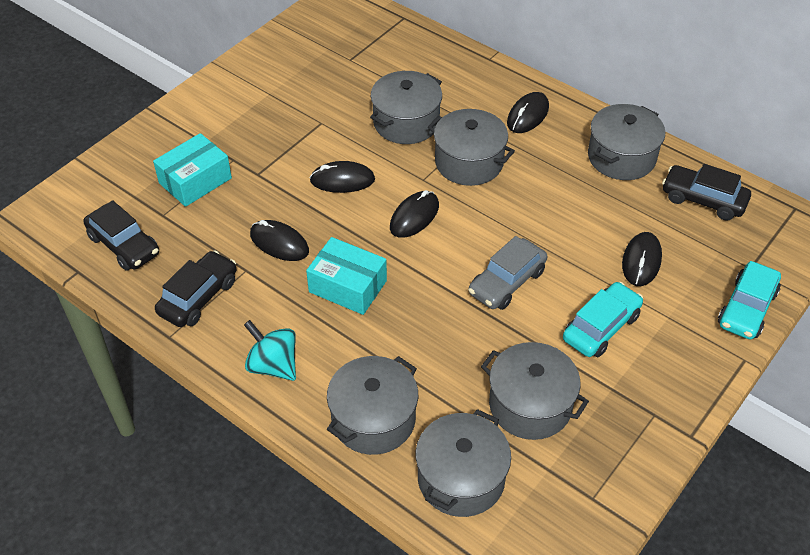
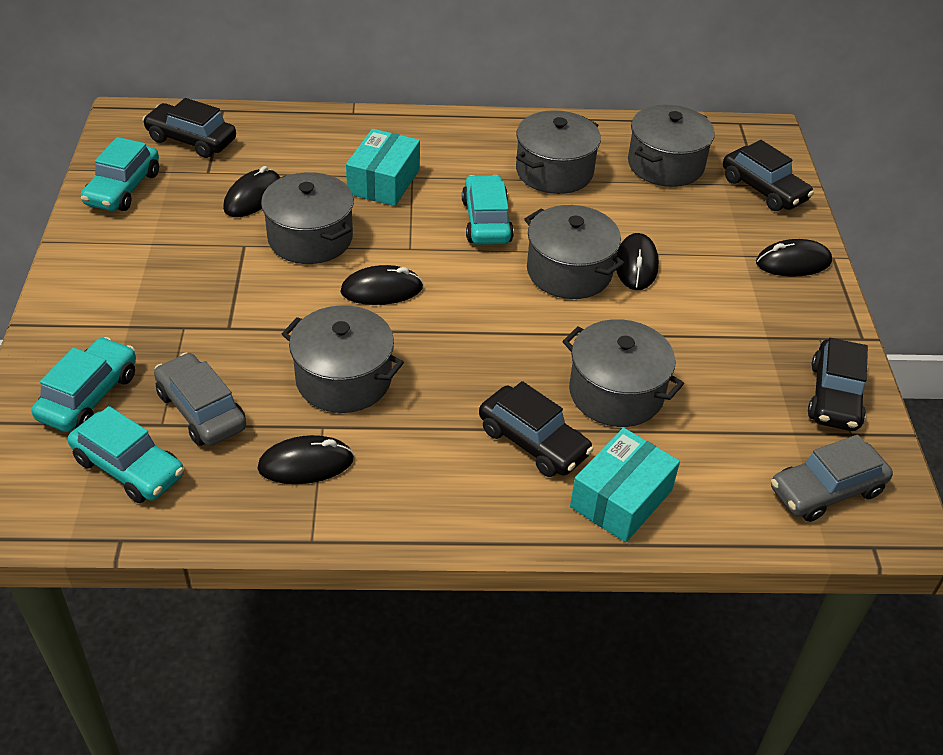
black car: 3 -> 4
grey car: 1 -> 2
turquoise car: 2 -> 4
turquoise spinning top: 1 -> 0

